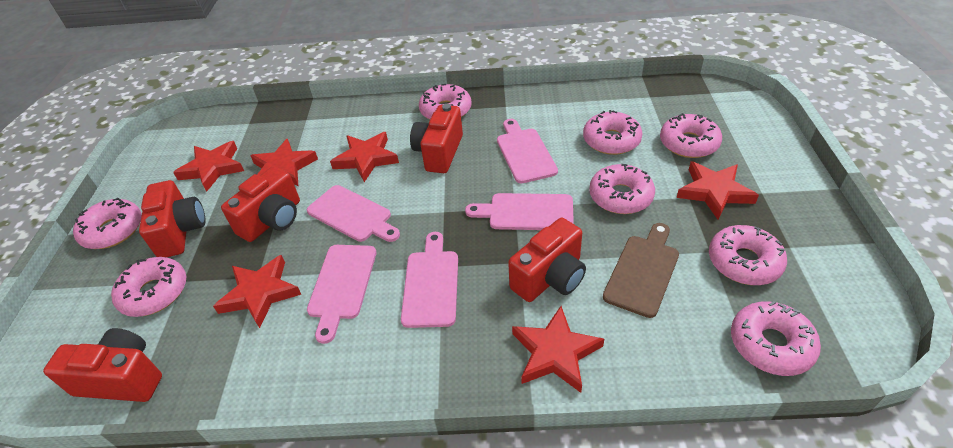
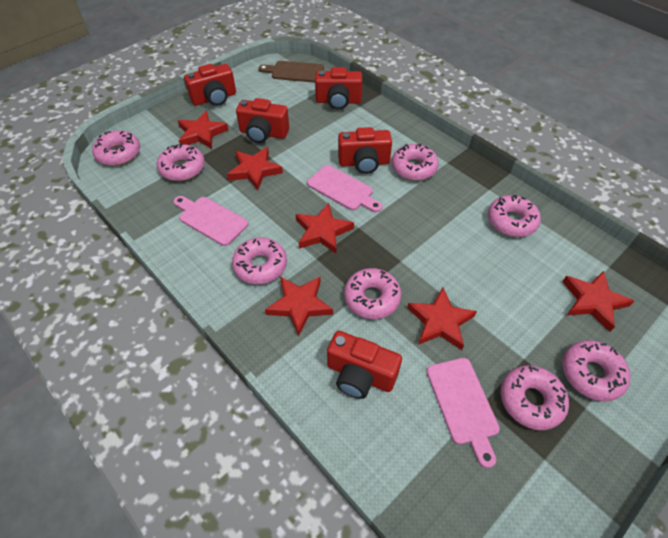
pink cutting board: 5 -> 3

